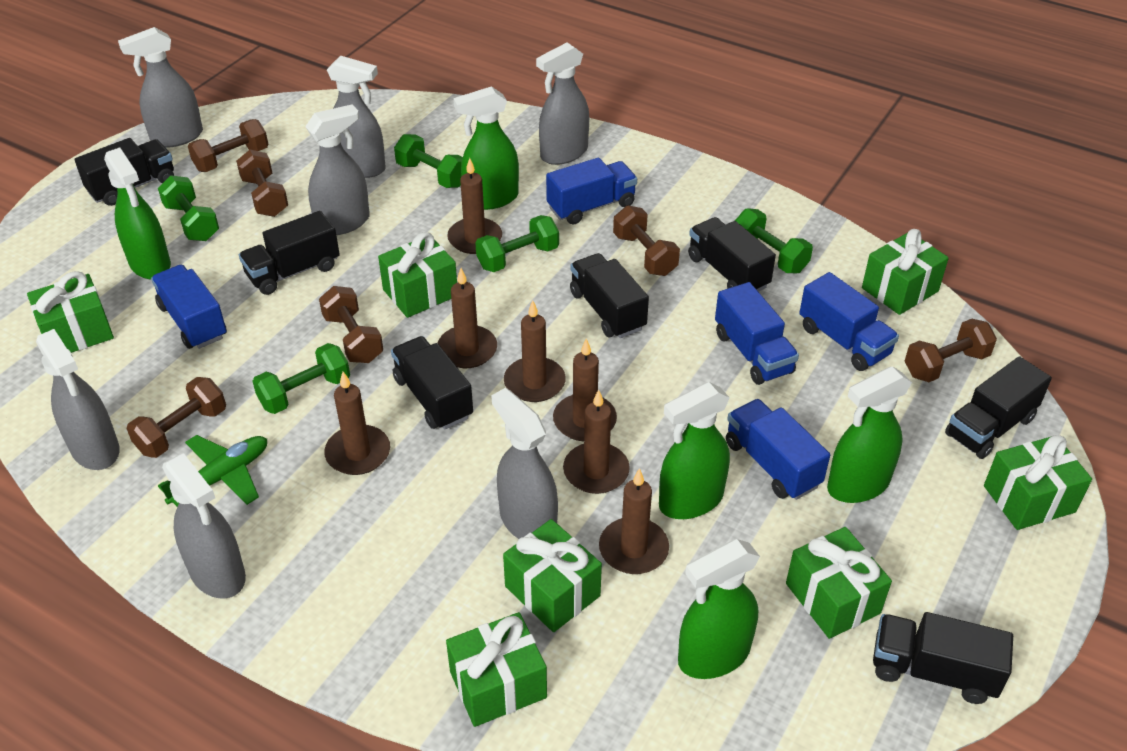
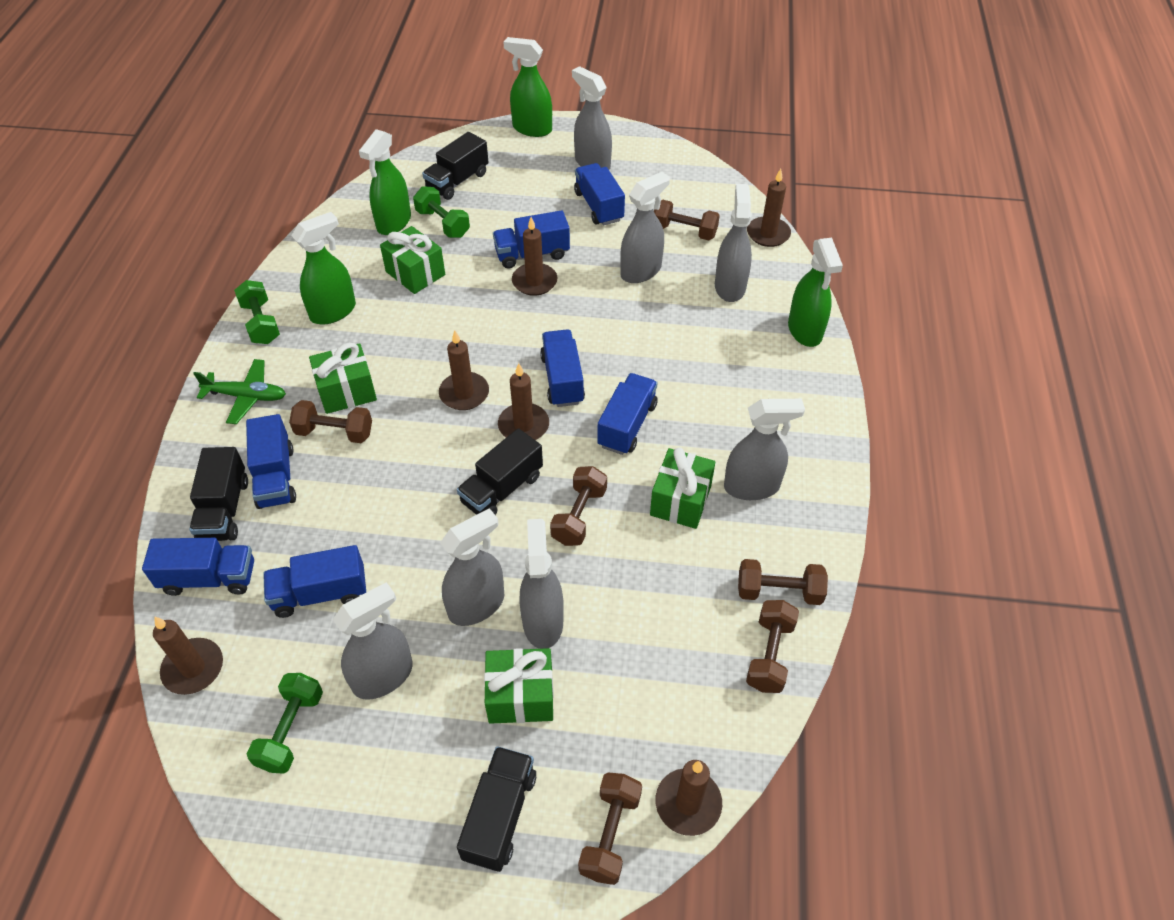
black truck: 7 -> 4
blue truck: 5 -> 7
brown candle: 7 -> 6
green dumbbell: 5 -> 3
green gift: 7 -> 4
green spray bottle: 5 -> 4

